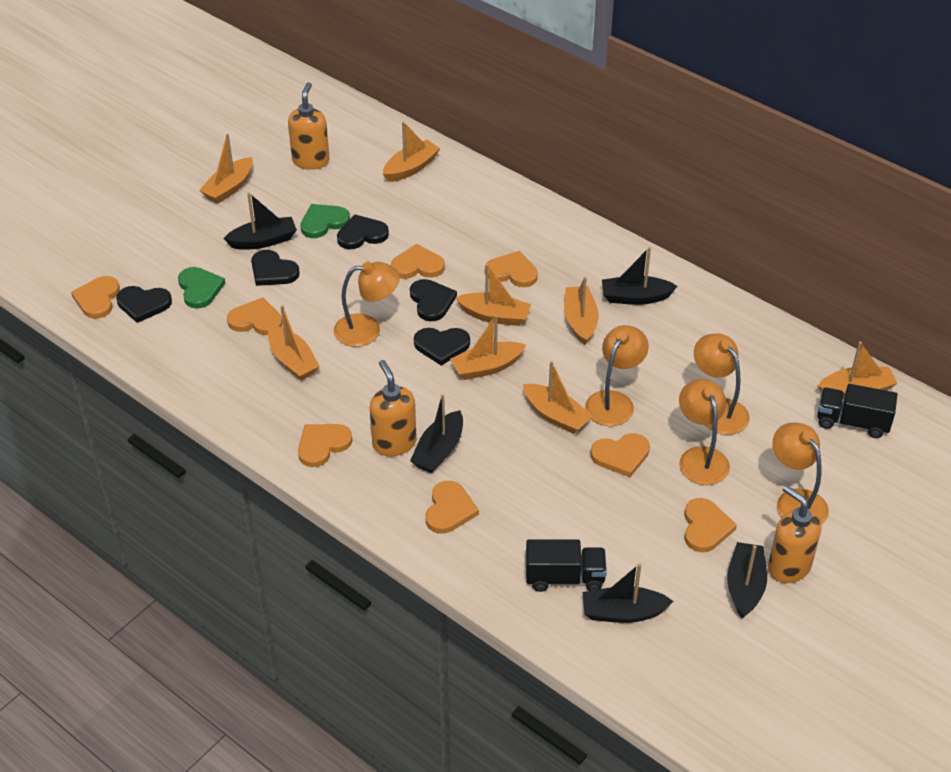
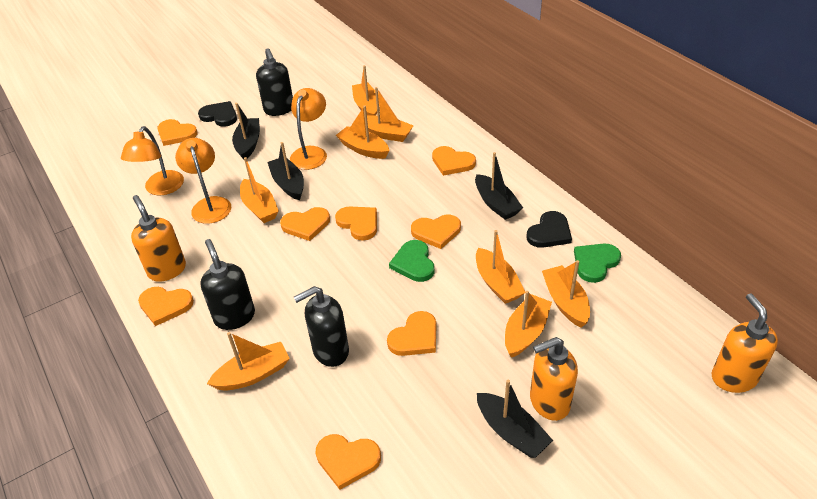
black boat: 5 -> 4
black heart: 5 -> 2
black soap dispenser: 0 -> 3
black truck: 2 -> 0
orange lamp: 5 -> 3

